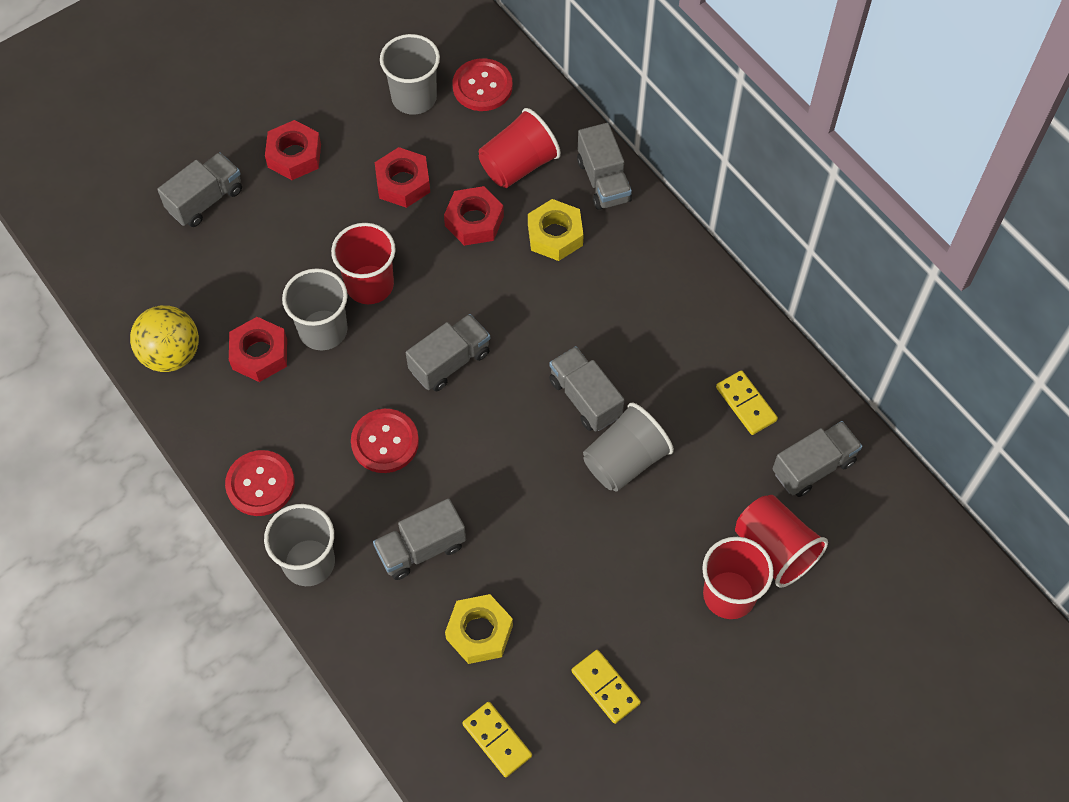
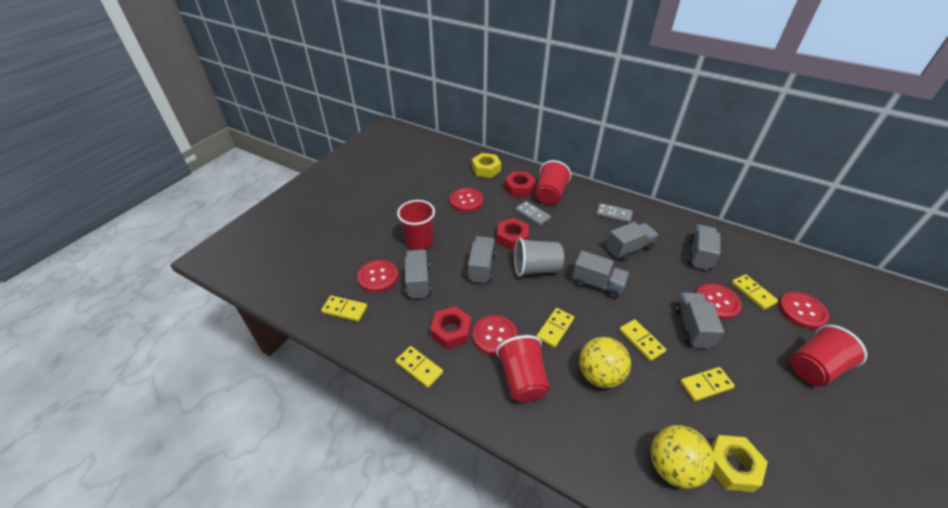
grey cup: 4 -> 1
grey domino: 0 -> 2
red button: 3 -> 5
red nut: 4 -> 3
yellow ball: 1 -> 2
yellow domino: 3 -> 6

